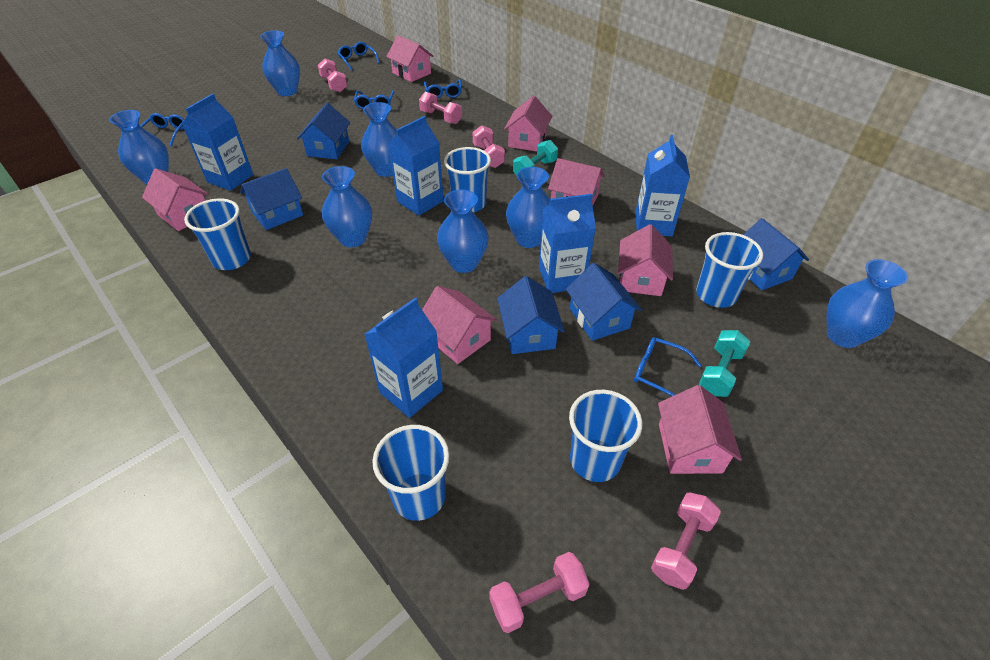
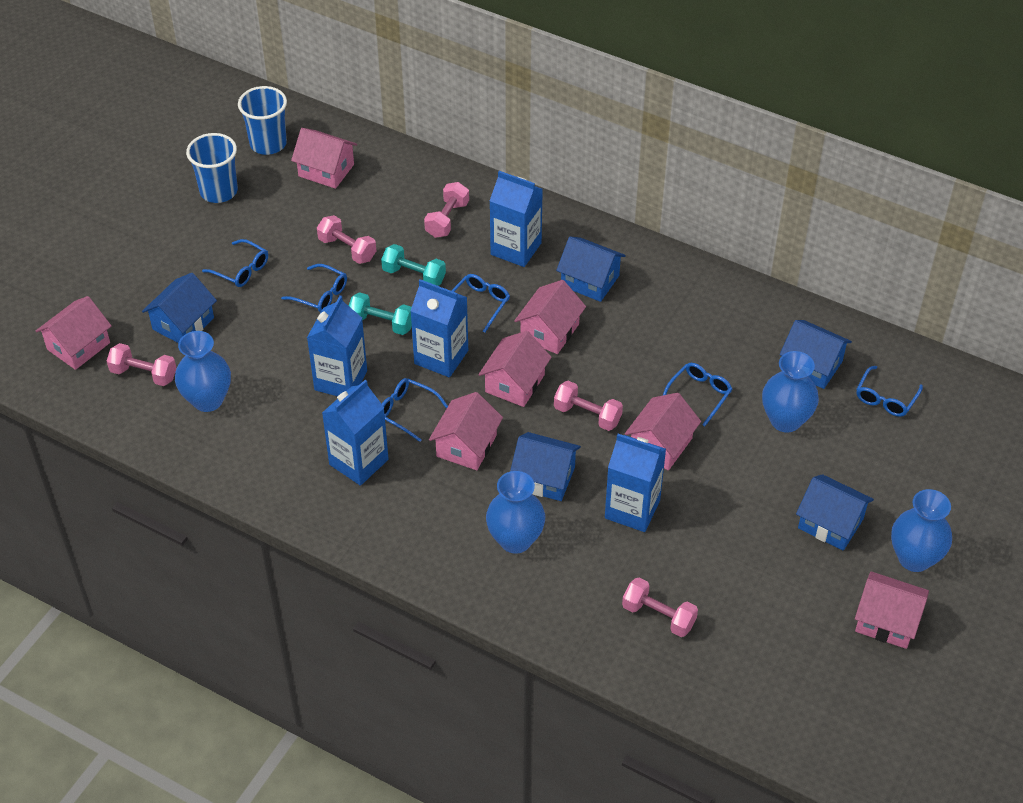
blue cup: 5 -> 2
blue glasses: 5 -> 6
blue vase: 7 -> 4

